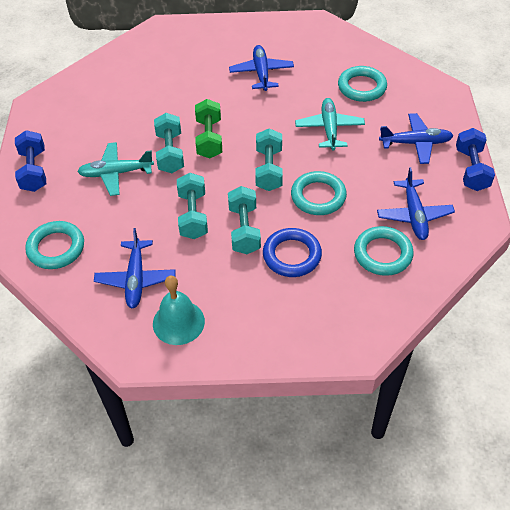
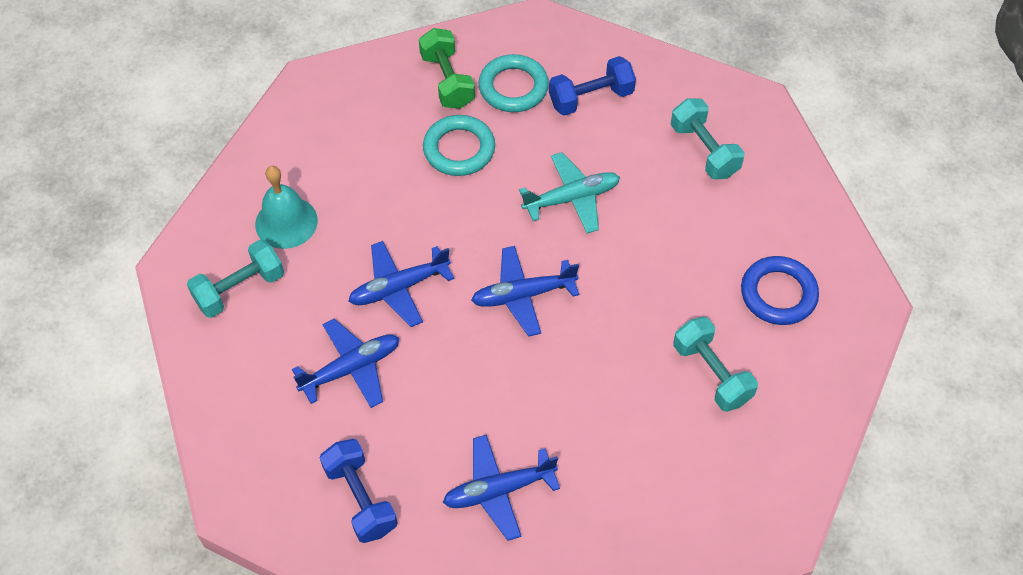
turquoise dumbbell: 4 -> 3
turquoise plane: 2 -> 1
turquoise ring: 4 -> 2

